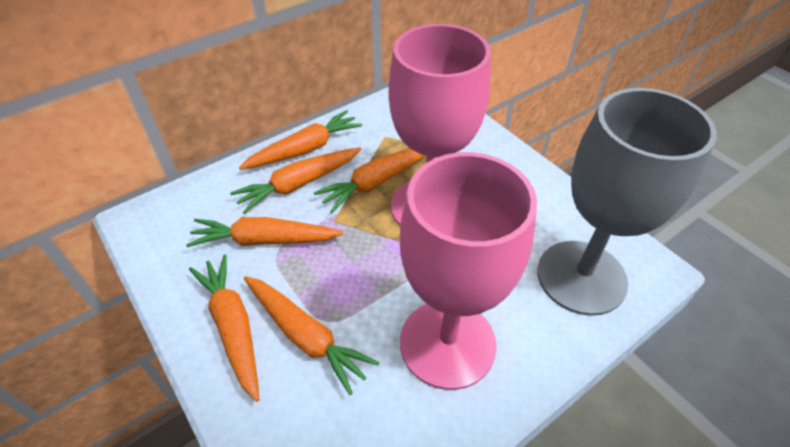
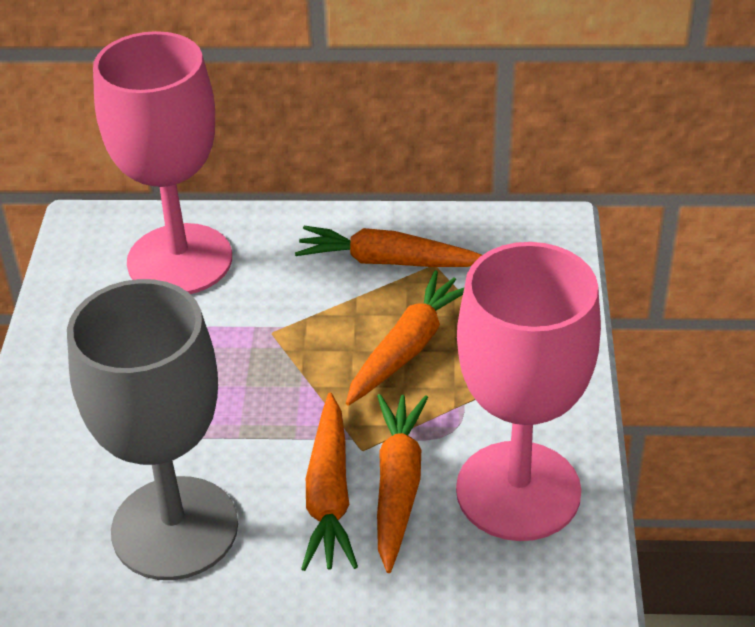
orange carrot: 6 -> 4

